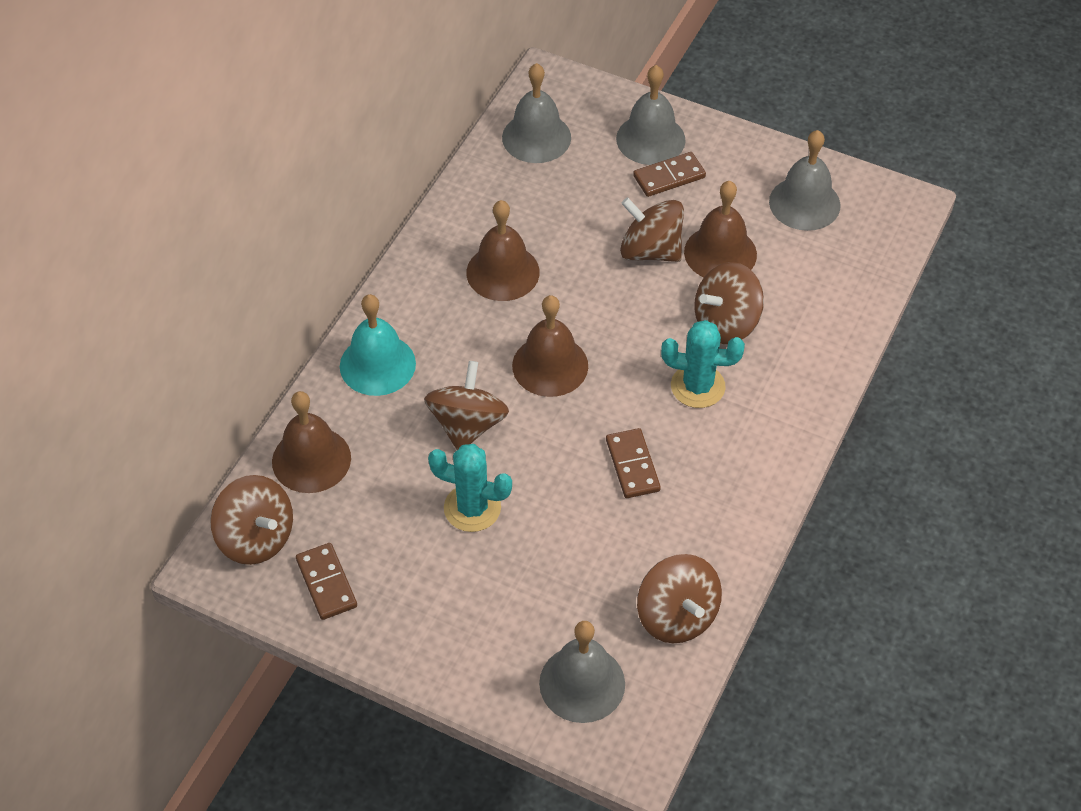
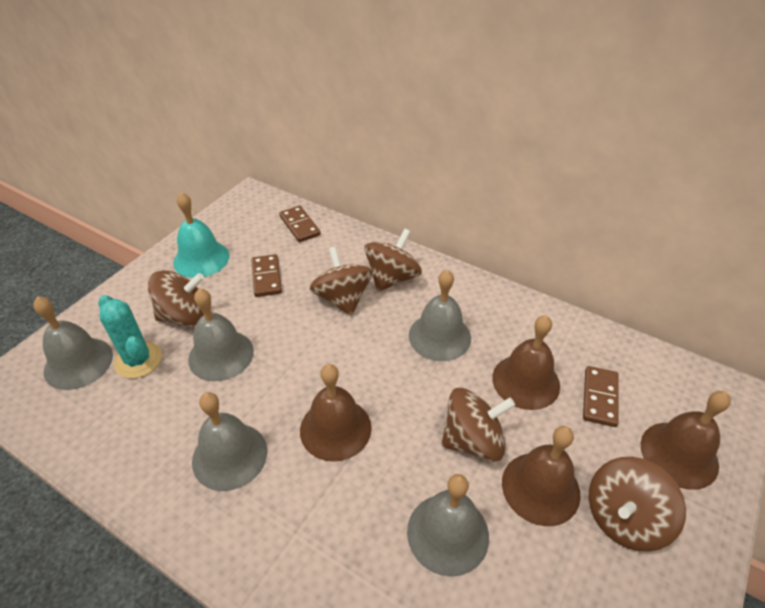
grey bell: 4 -> 5
turquoise cactus: 2 -> 1

